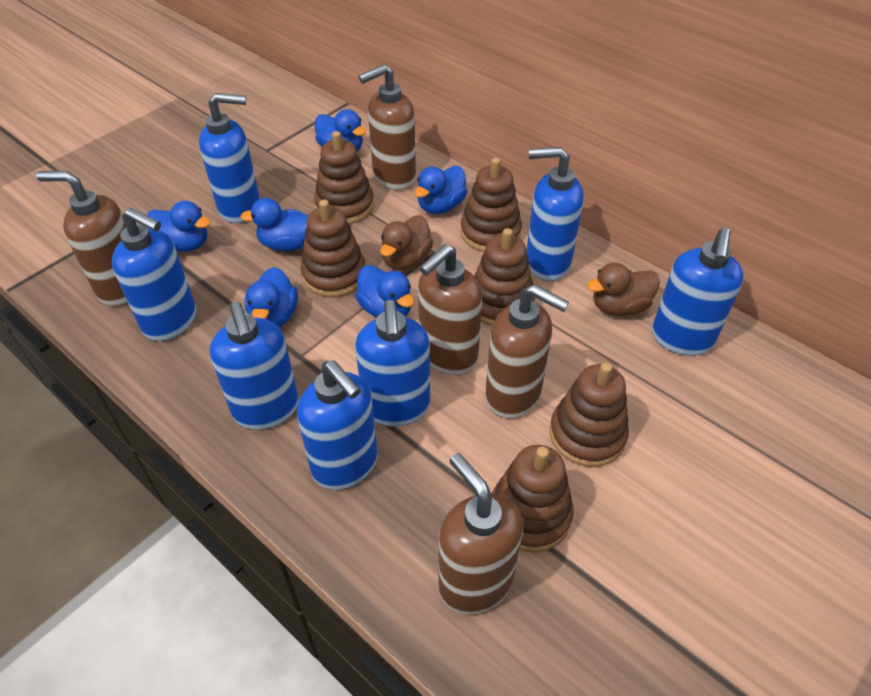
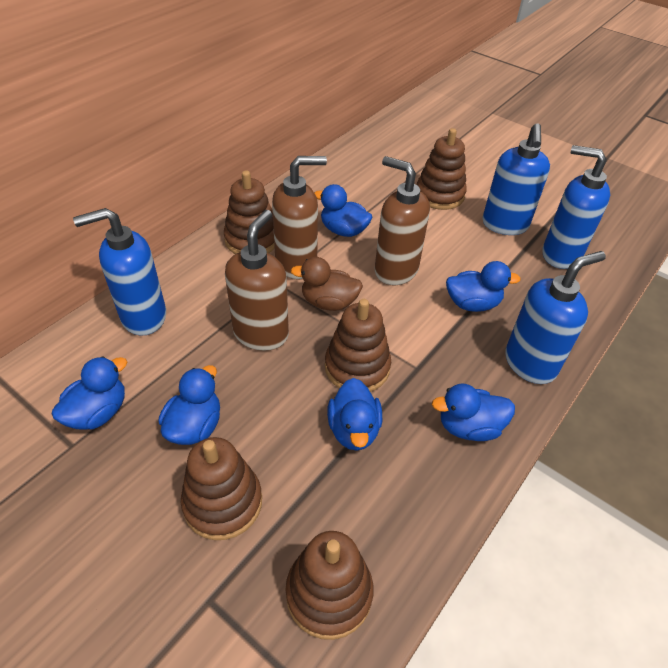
blue soap dispenser: 7 -> 4
brown duck: 2 -> 1
brown soap dispenser: 5 -> 3
brown stacking toy: 6 -> 5

